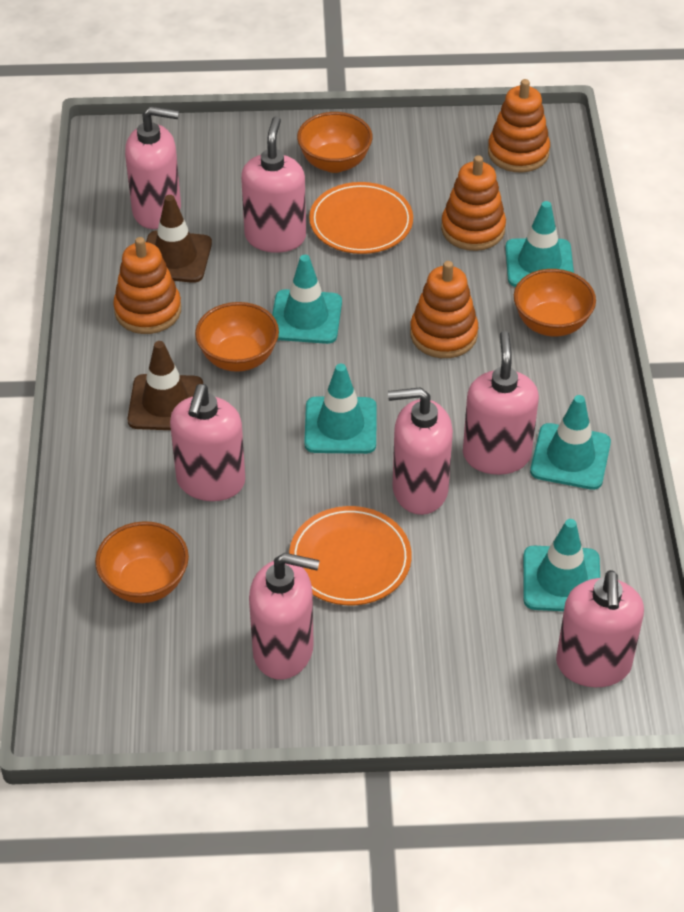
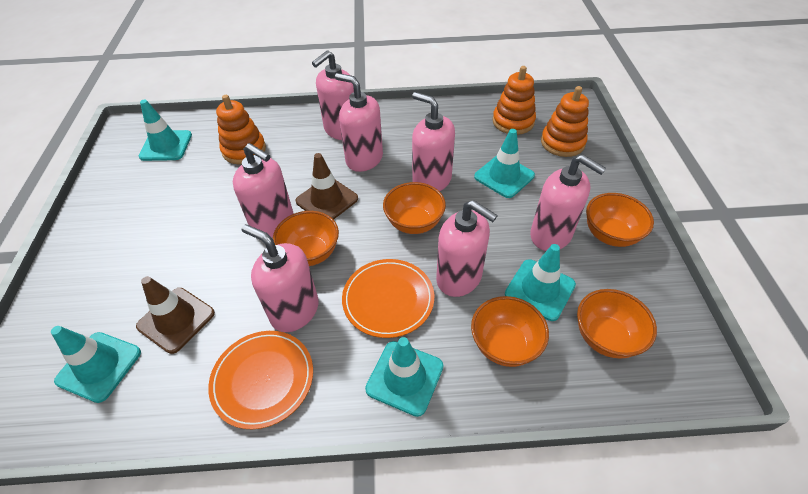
orange bowl: 4 -> 5
orange stacking toy: 4 -> 3

